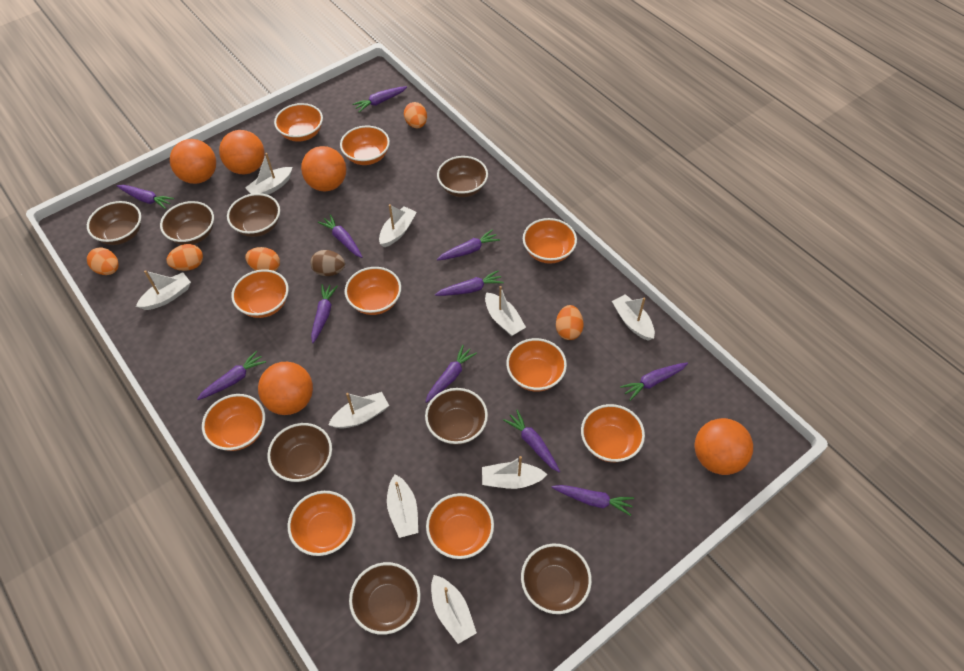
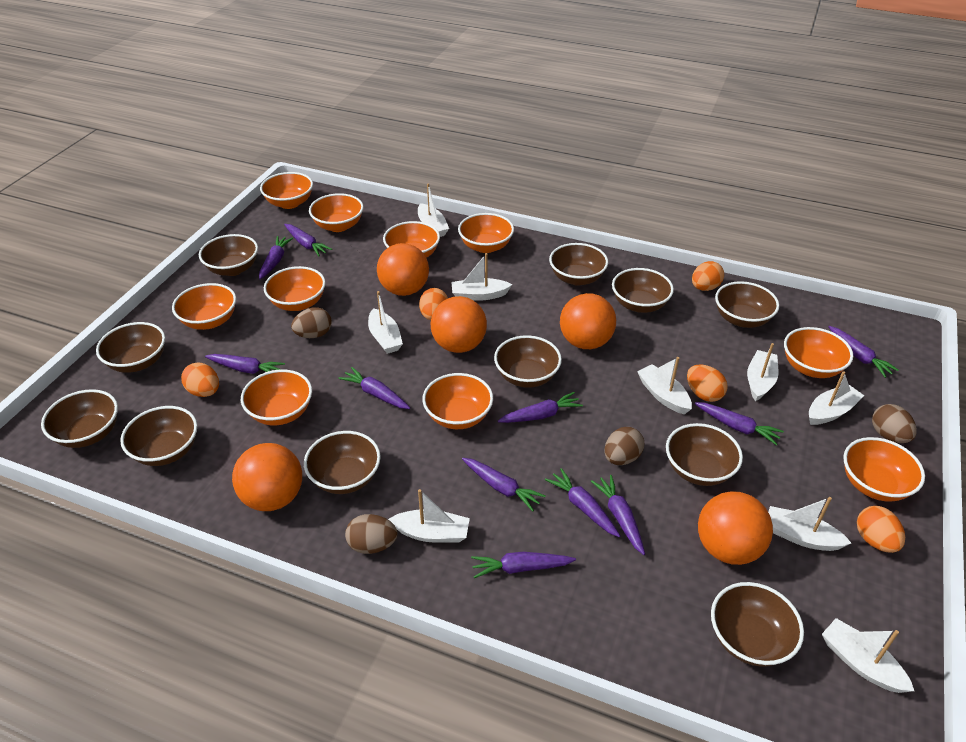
brown bowl: 8 -> 11
brown egg: 1 -> 4

